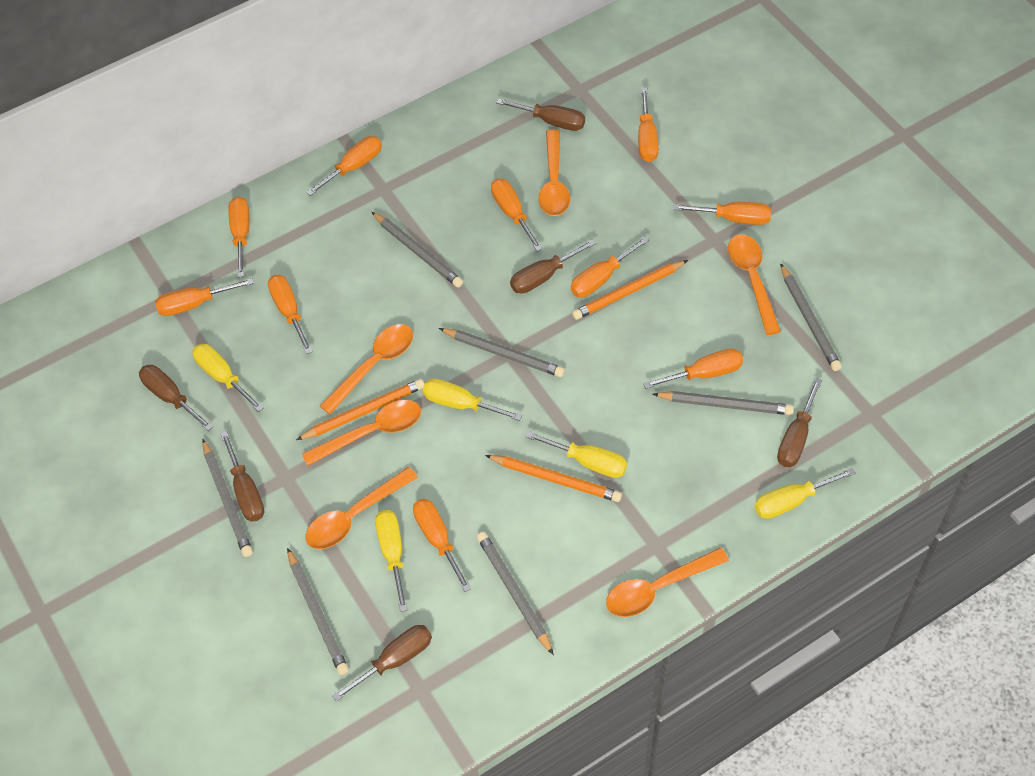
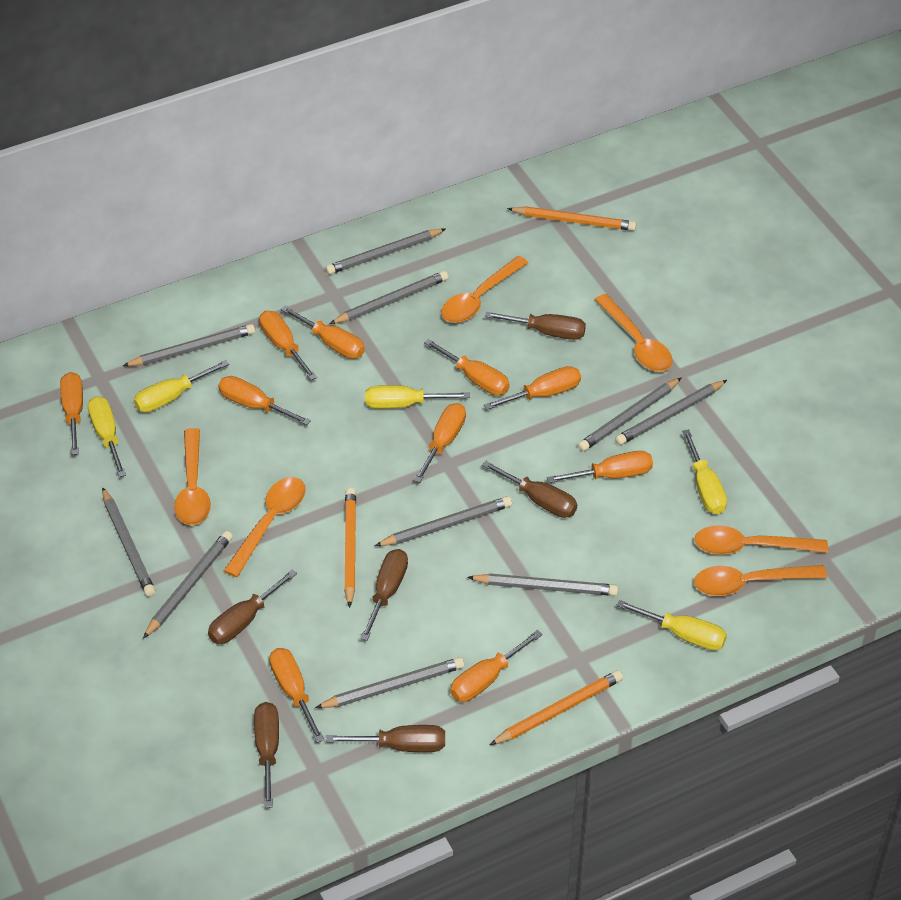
grey pencil: 7 -> 10

